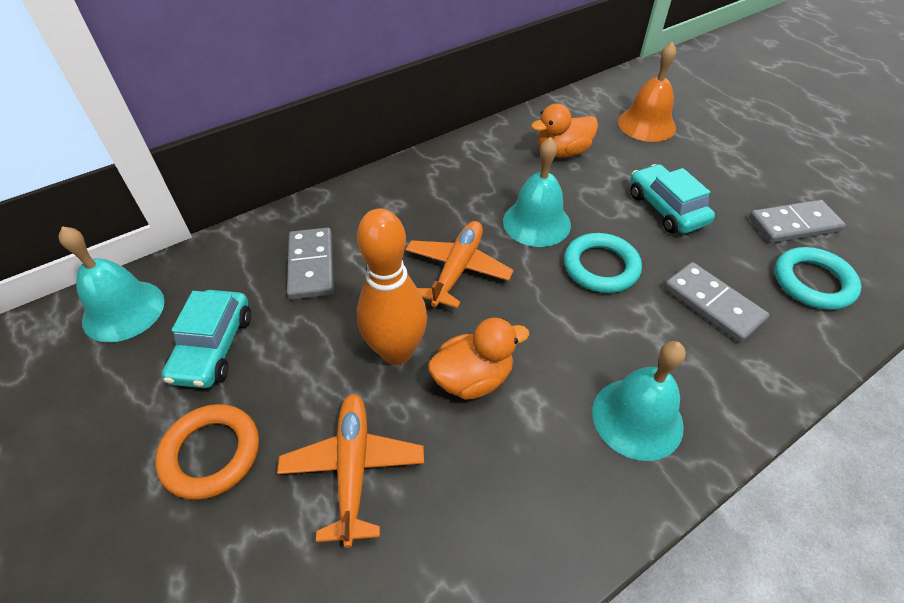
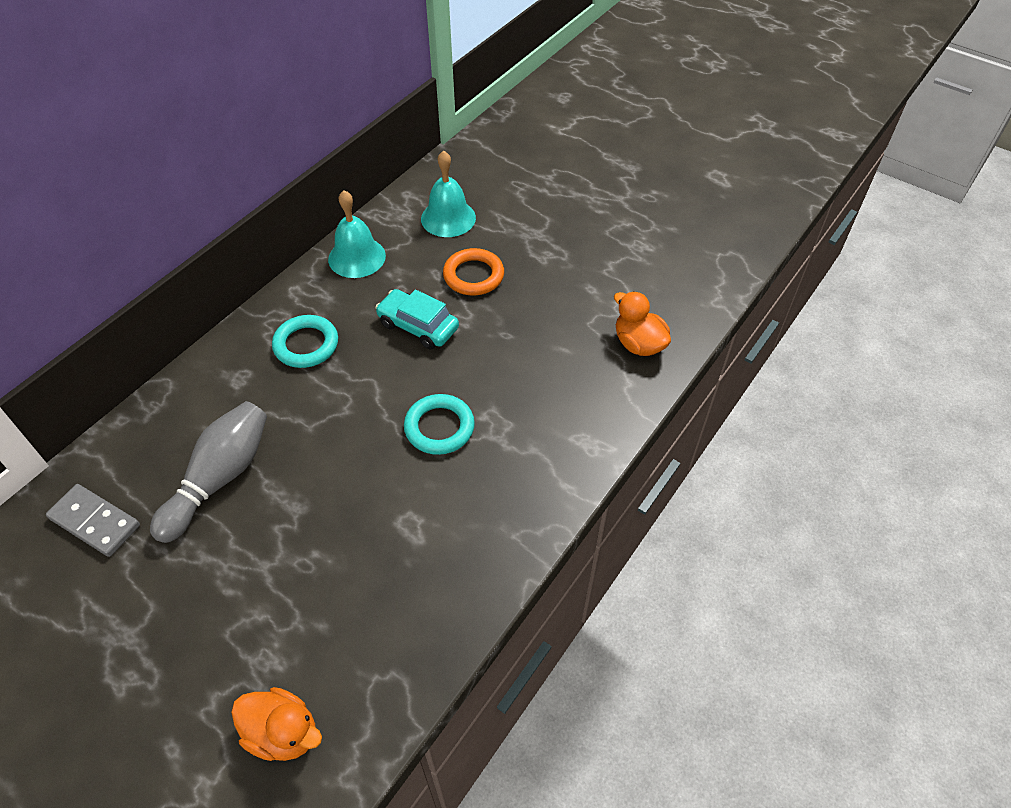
grey bowling pin: 0 -> 1
grey domino: 3 -> 1
orange bell: 1 -> 0
orange bowling pin: 1 -> 0
orange plane: 2 -> 0
turquoise bell: 3 -> 2
turquoise car: 2 -> 1

